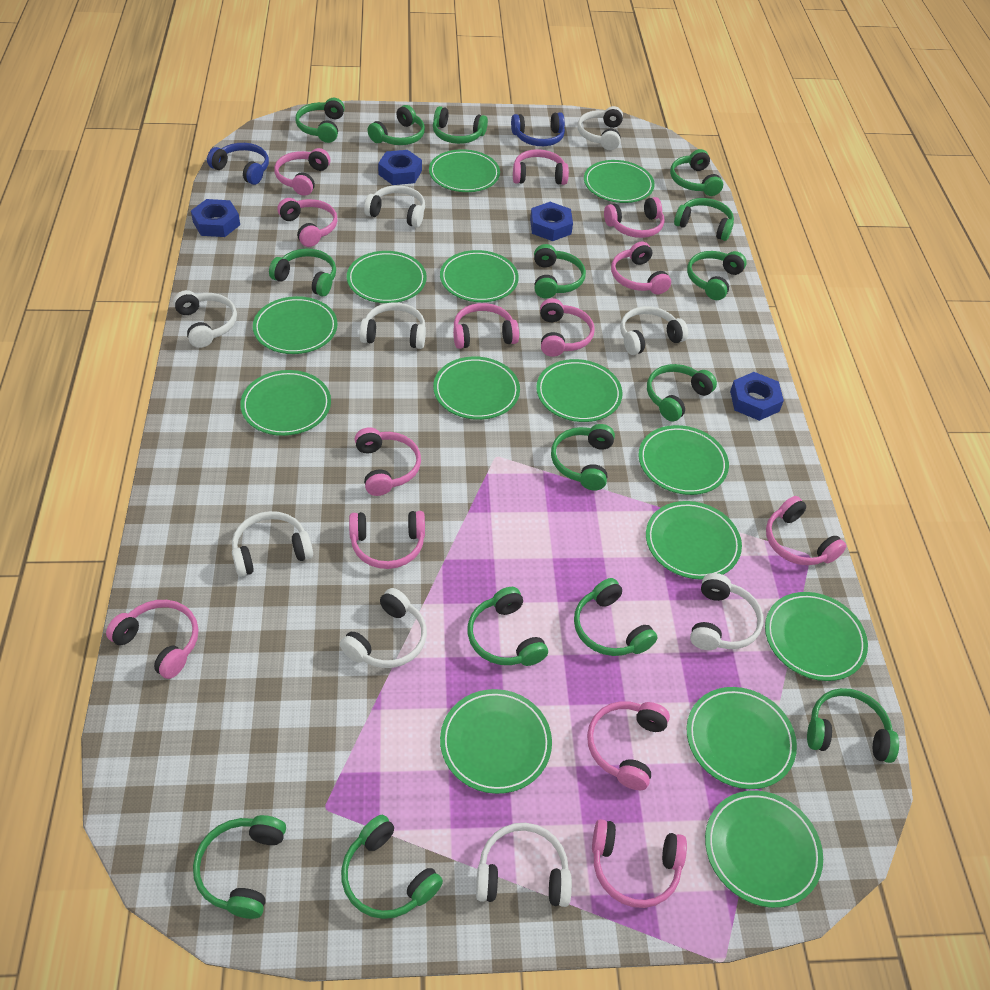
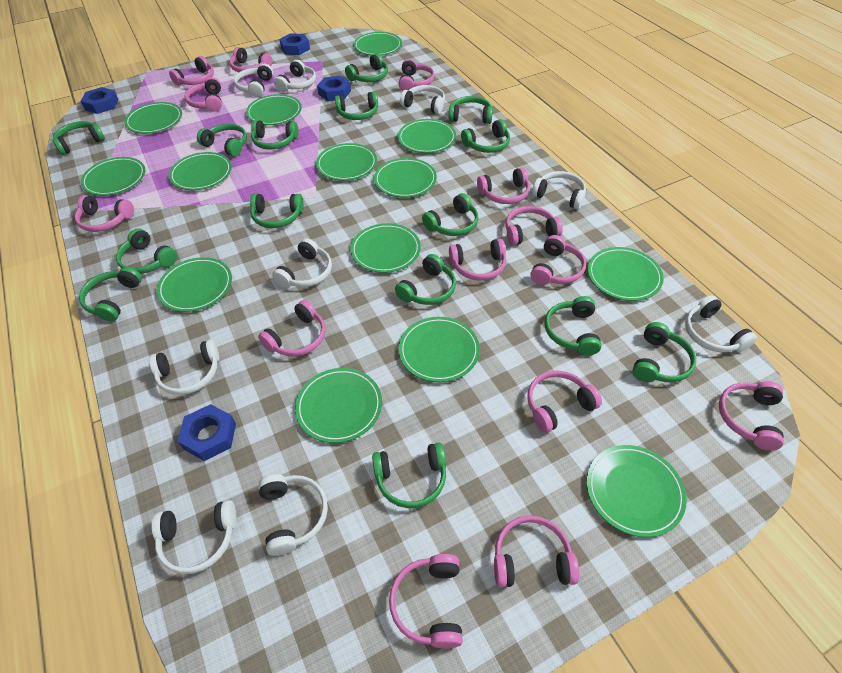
blue headphones: 2 -> 0
pink headphones: 13 -> 14

